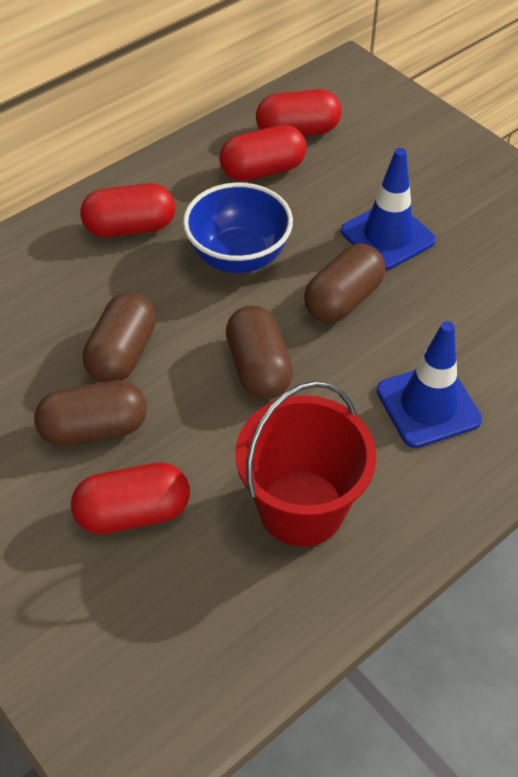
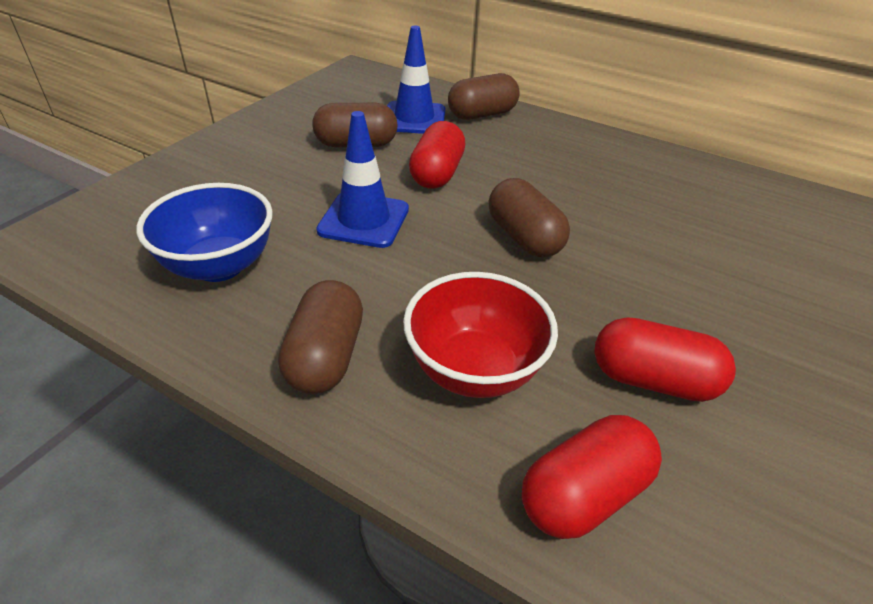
red bowl: 0 -> 1
red bucket: 1 -> 0
red capsule: 4 -> 3

